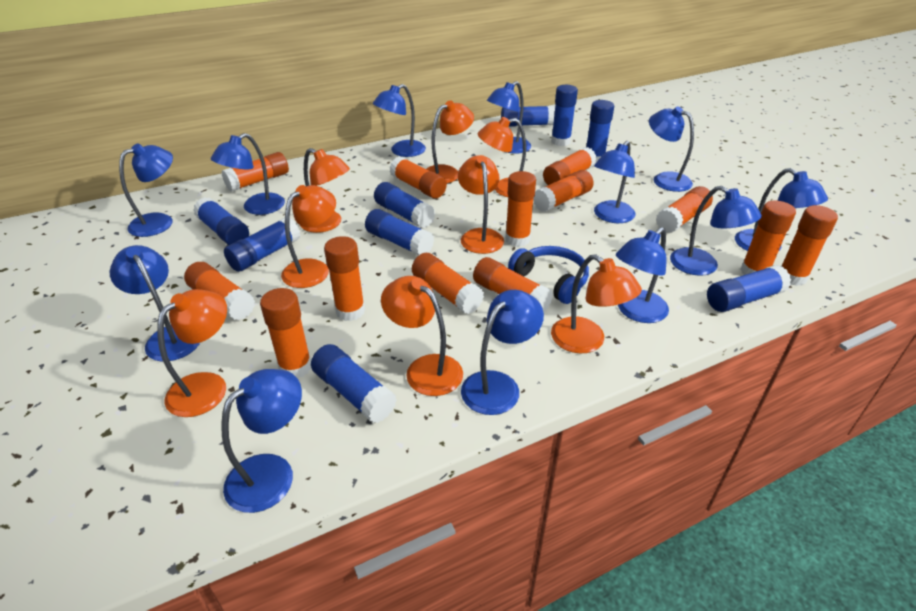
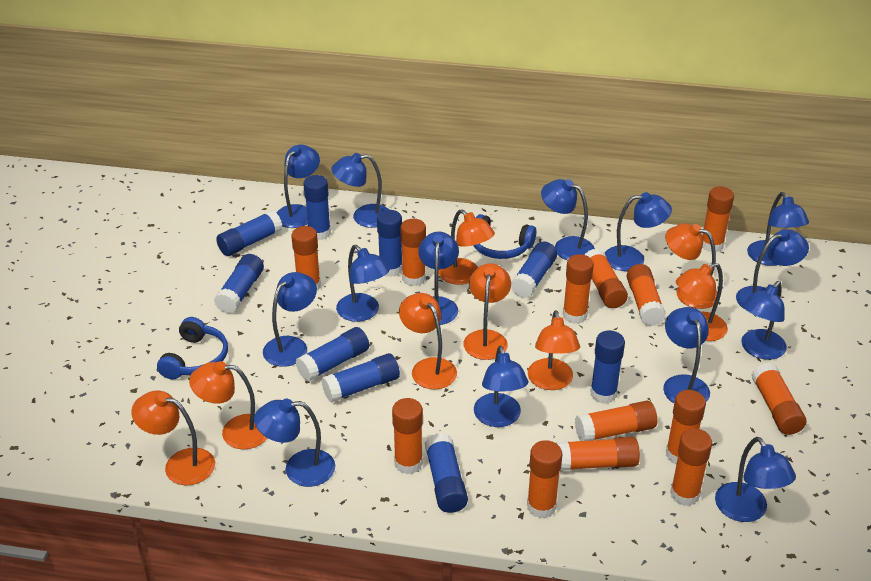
blue headphones: 1 -> 2
blue lamp: 12 -> 14

